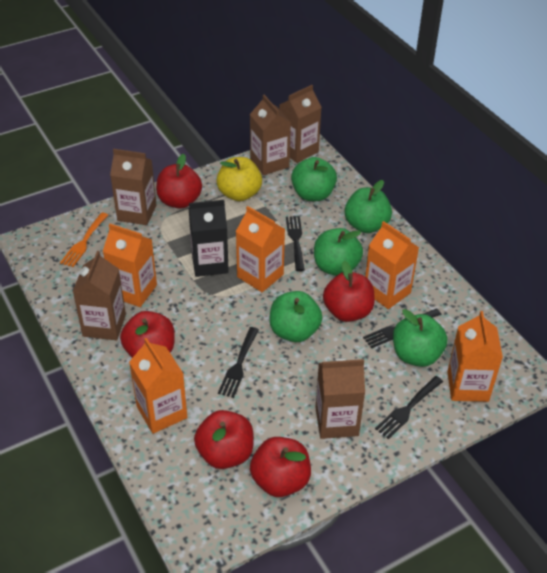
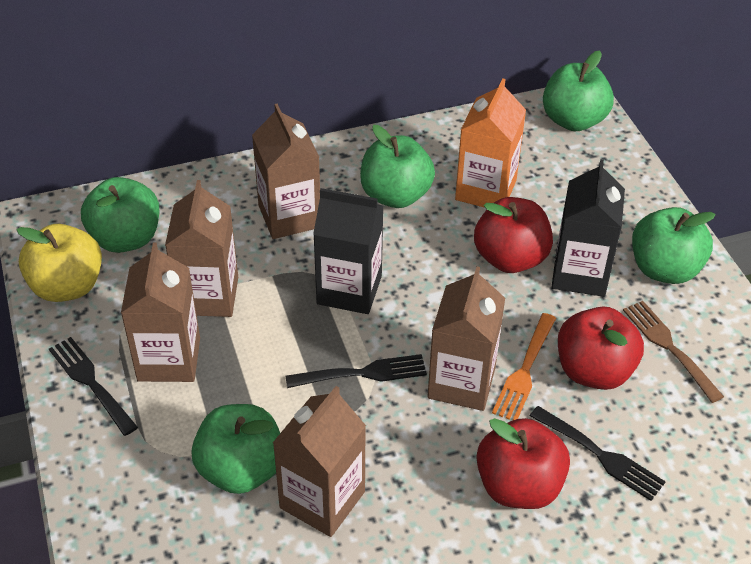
black carton: 1 -> 2
black fork: 4 -> 3
brown fork: 0 -> 1
orange carton: 5 -> 1
red apple: 5 -> 3

